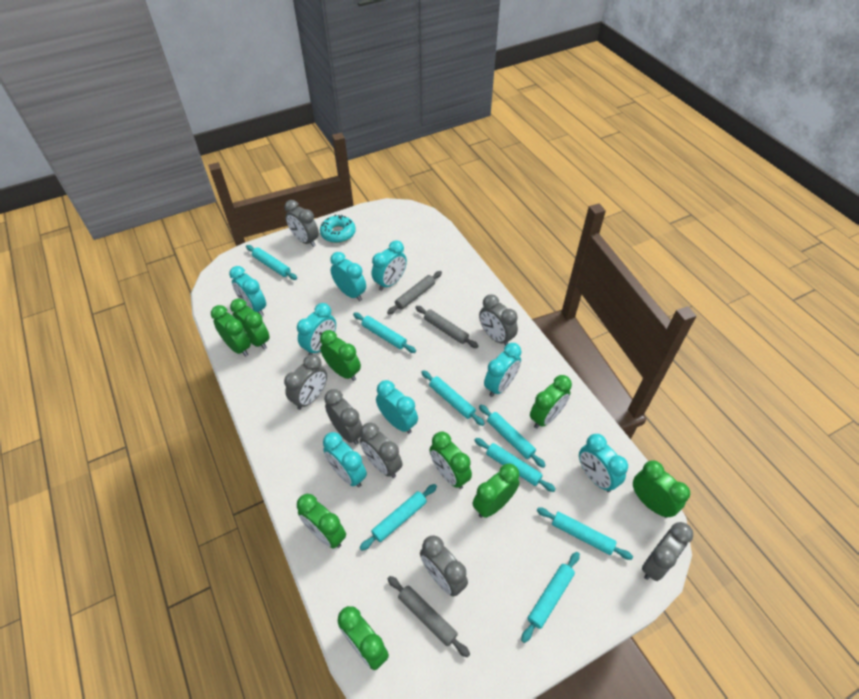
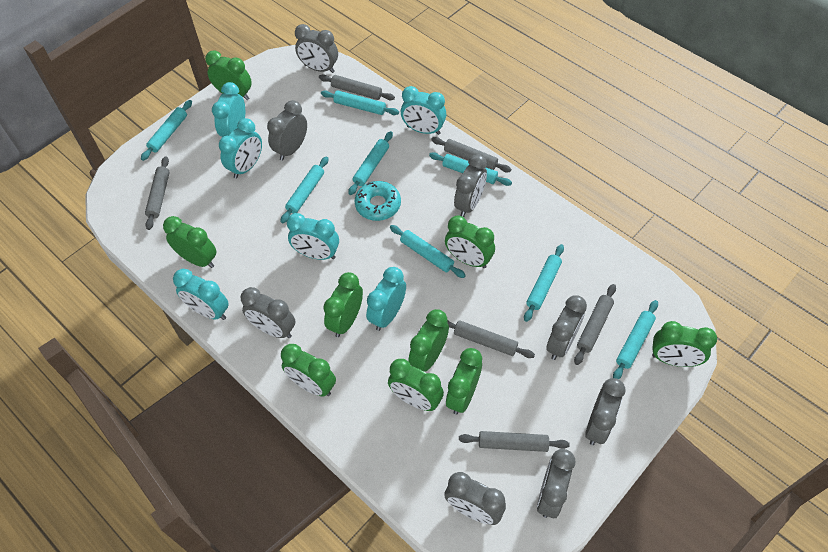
grey clock: 7 -> 8
grey rolling pin: 3 -> 6
turquoise clock: 8 -> 6

